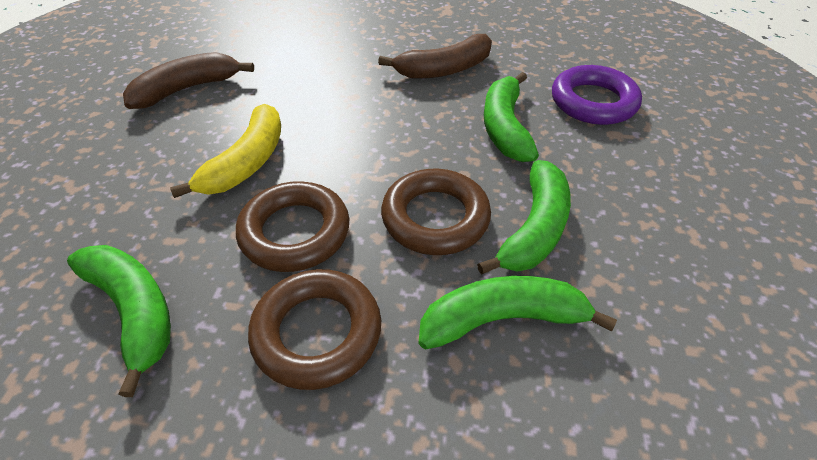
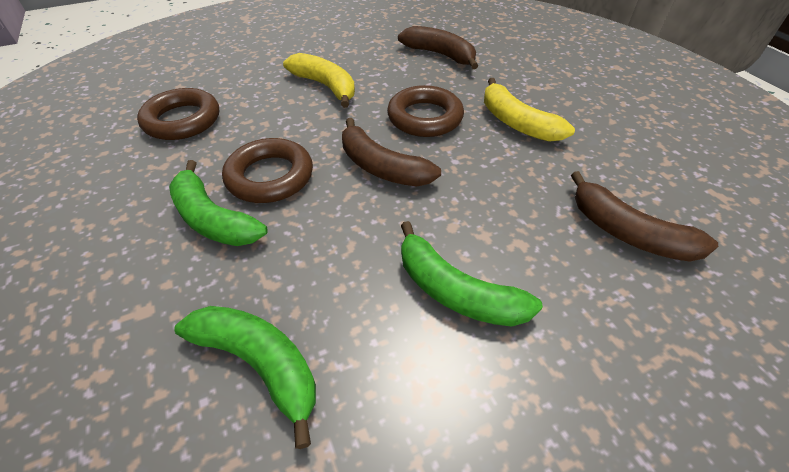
brown banana: 2 -> 3
green banana: 4 -> 3
purple ring: 1 -> 0
yellow banana: 1 -> 2

